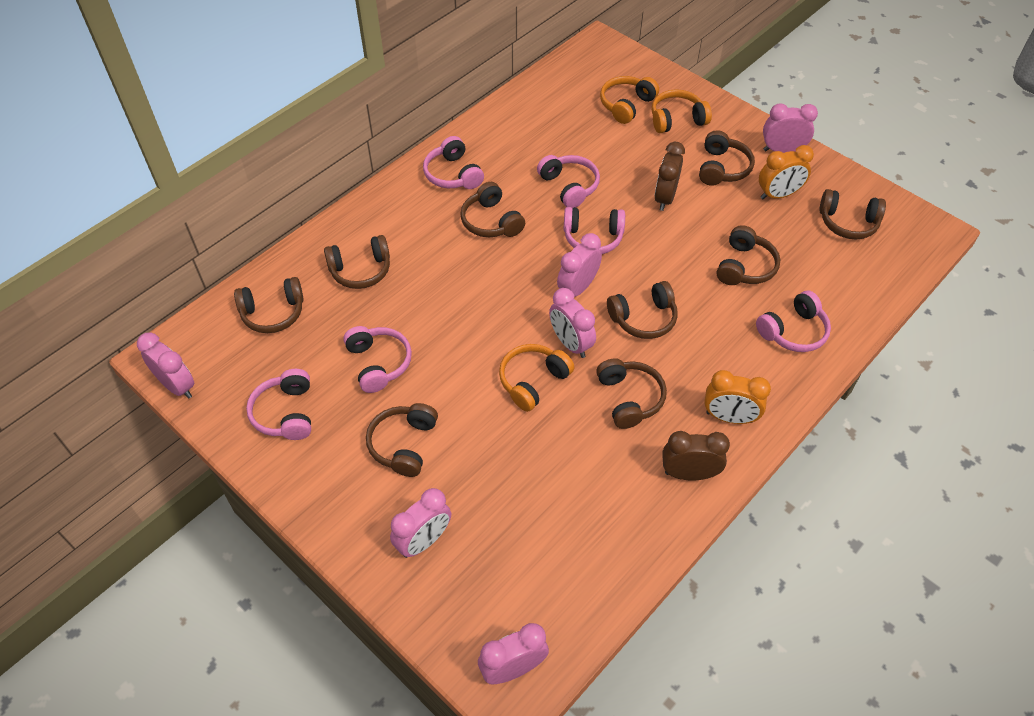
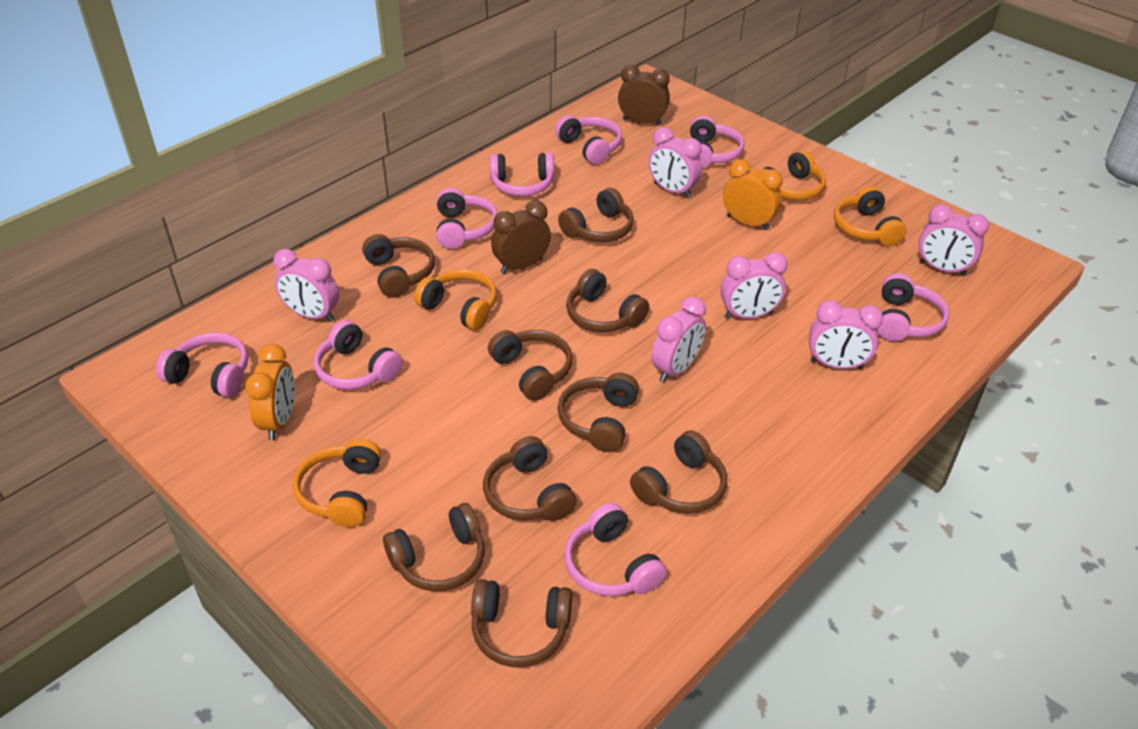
orange headphones: 3 -> 4
pink headphones: 6 -> 8

